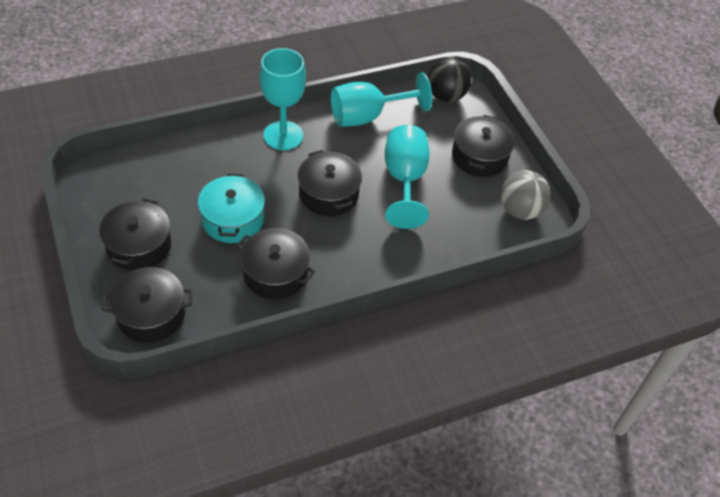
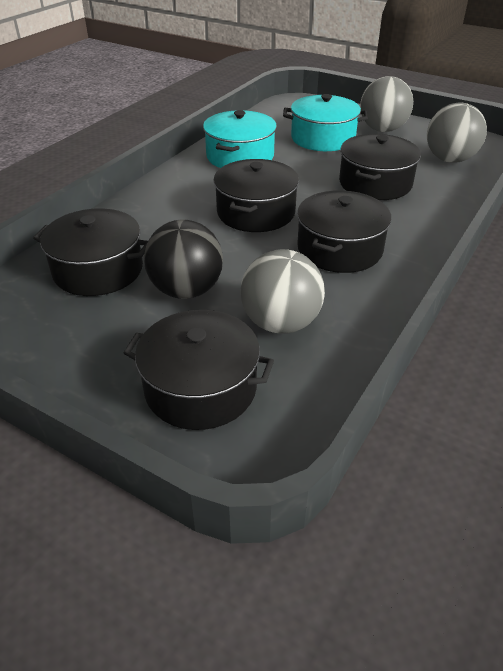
grey ball: 1 -> 3
turquoise goblet: 3 -> 0
turquoise pot: 1 -> 2

